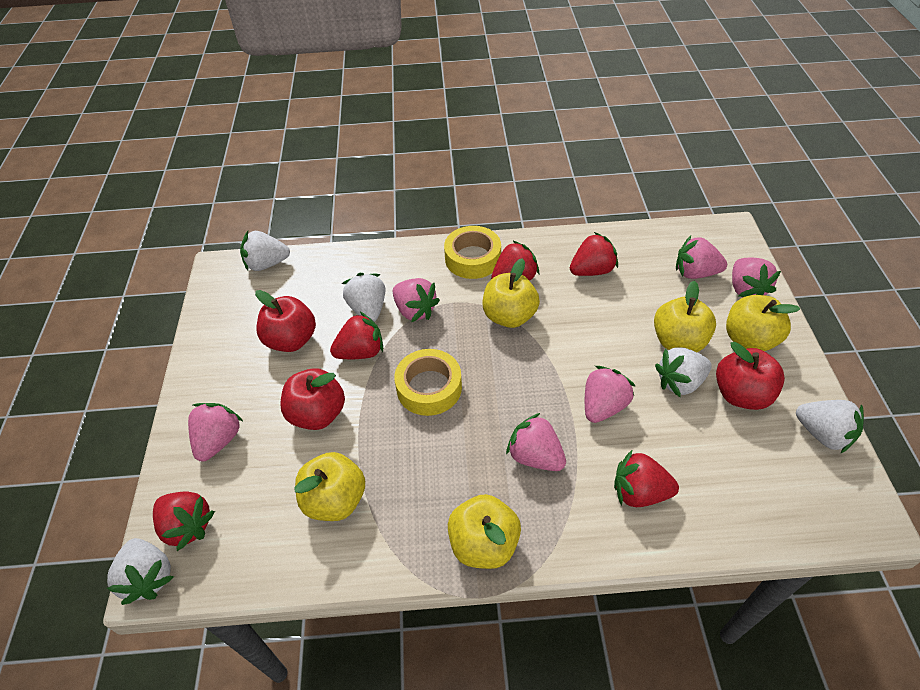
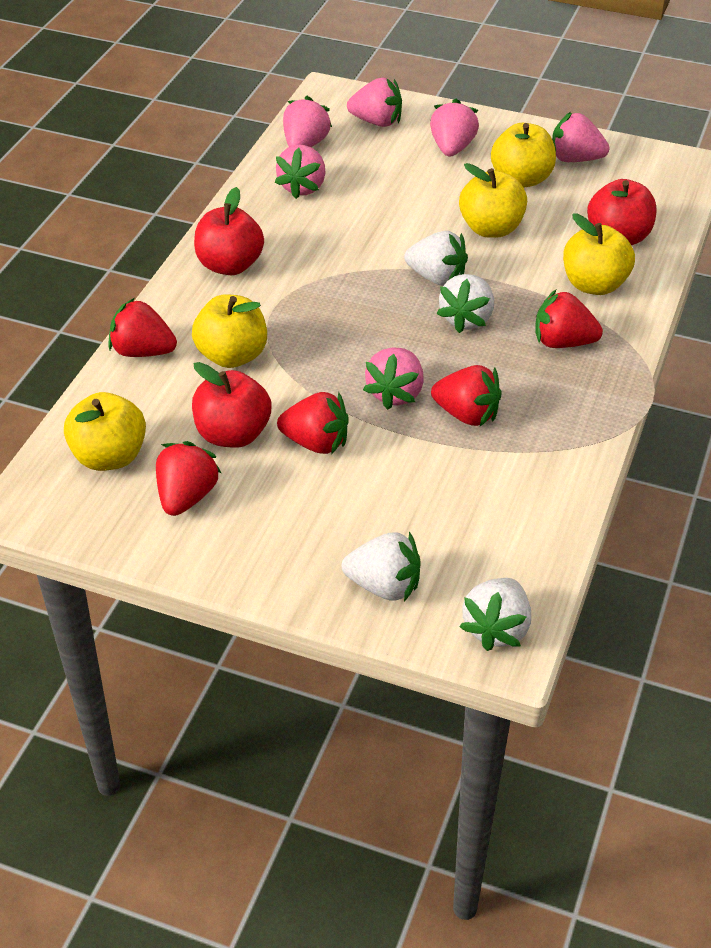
white strawberry: 5 -> 4
yellow tape: 2 -> 0

